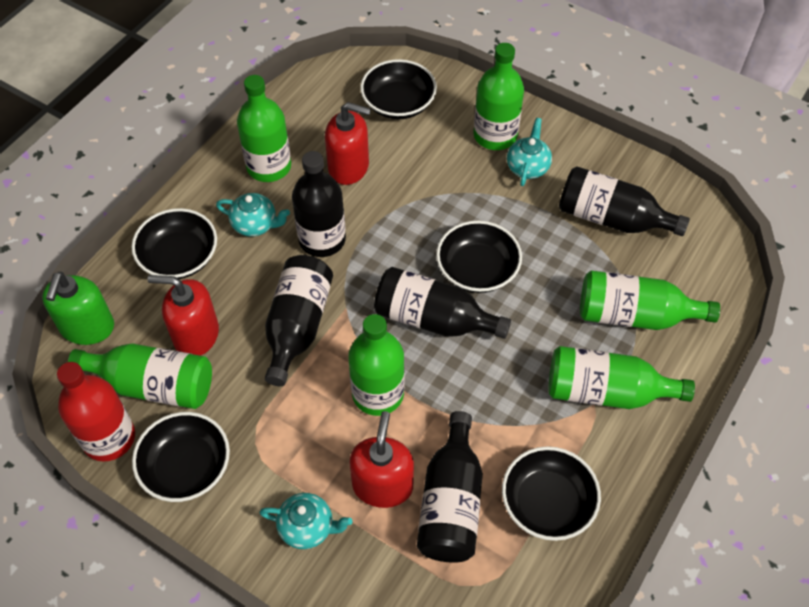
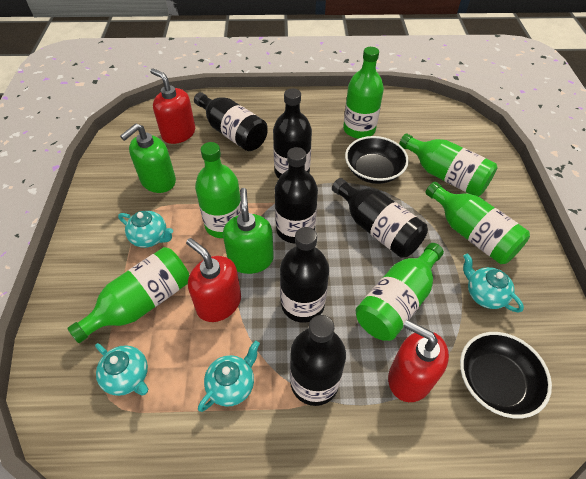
black bottle: 5 -> 6
black bowl: 5 -> 2
green soap dispenser: 1 -> 2
red bottle: 1 -> 0
turquoise teapot: 3 -> 4

